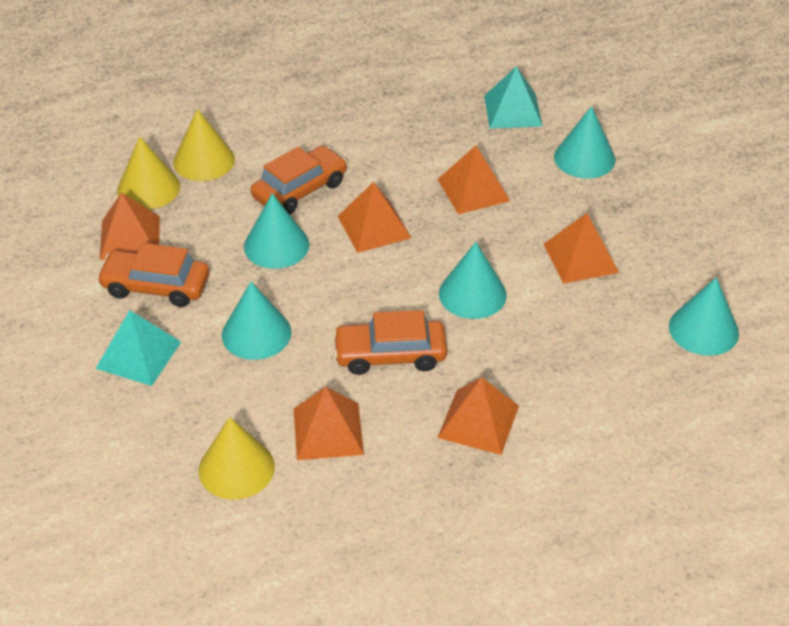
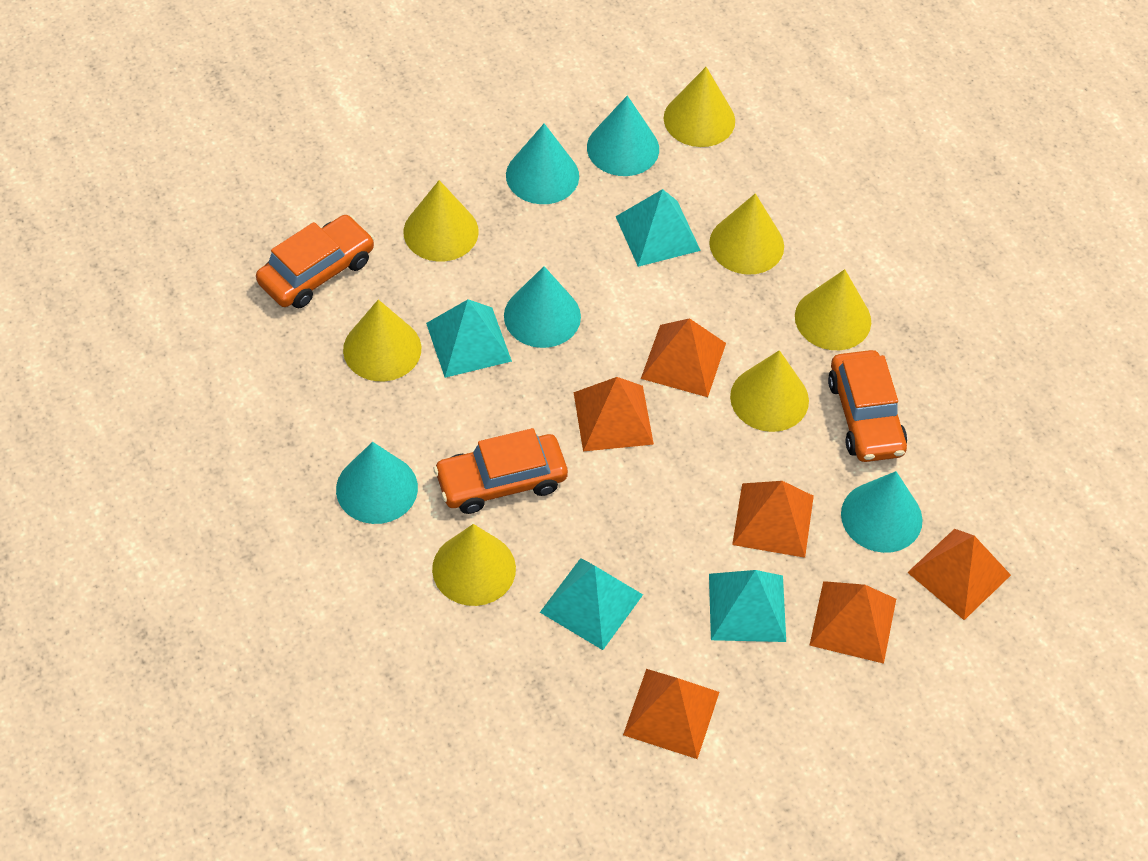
turquoise pyramid: 2 -> 4
yellow cone: 3 -> 7

